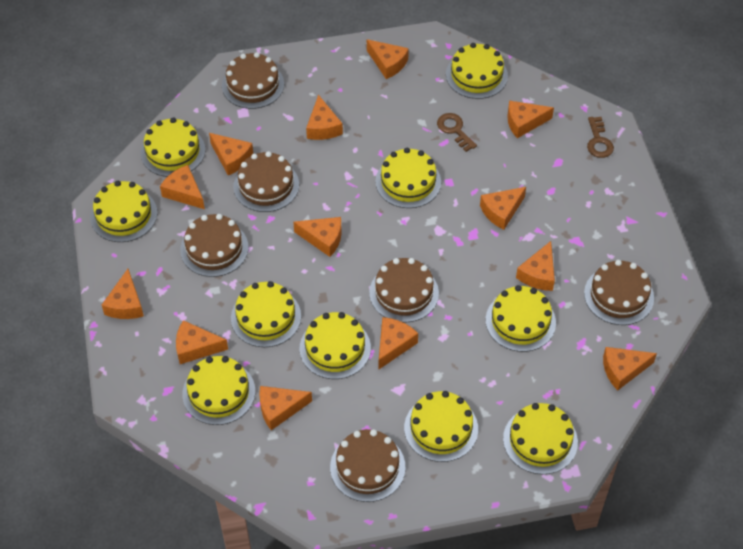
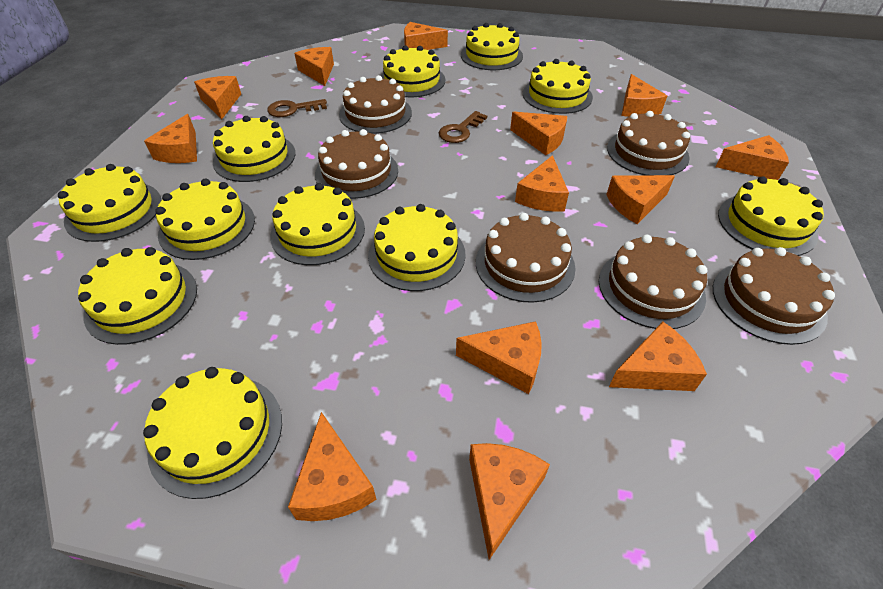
yellow cake: 10 -> 11

